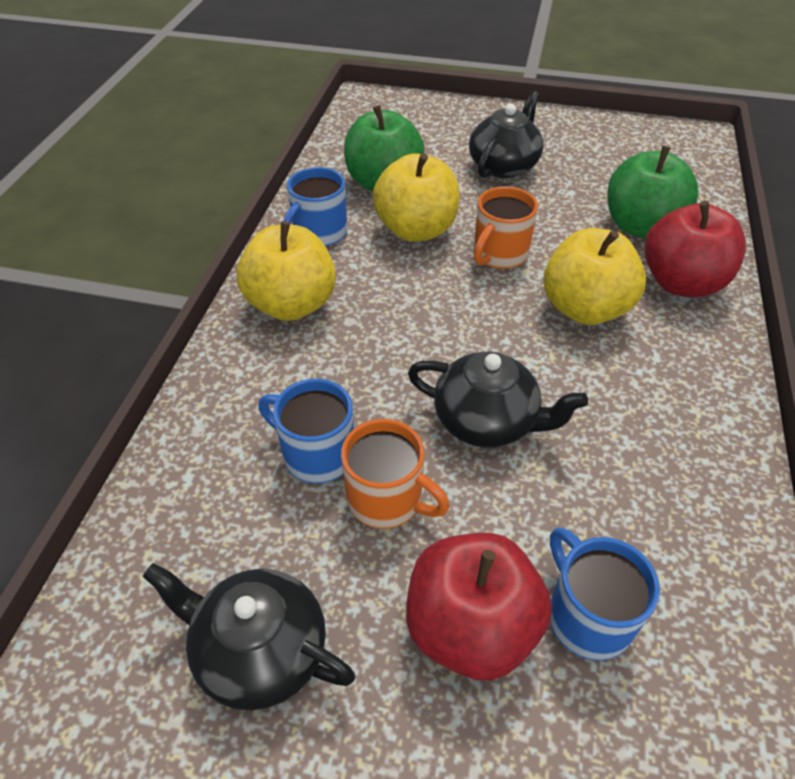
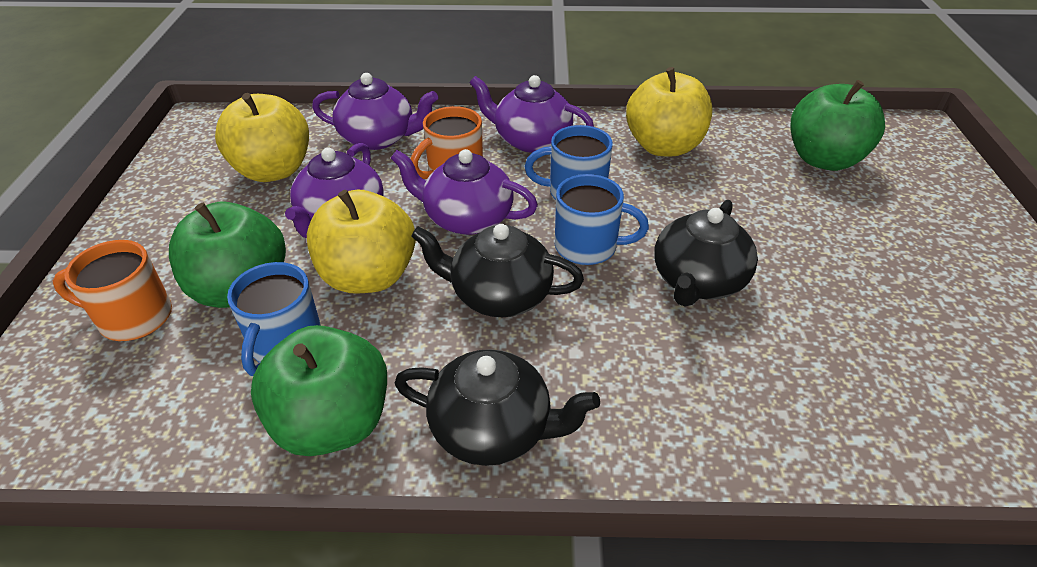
green apple: 2 -> 3
purple teapot: 0 -> 4
red apple: 2 -> 0

